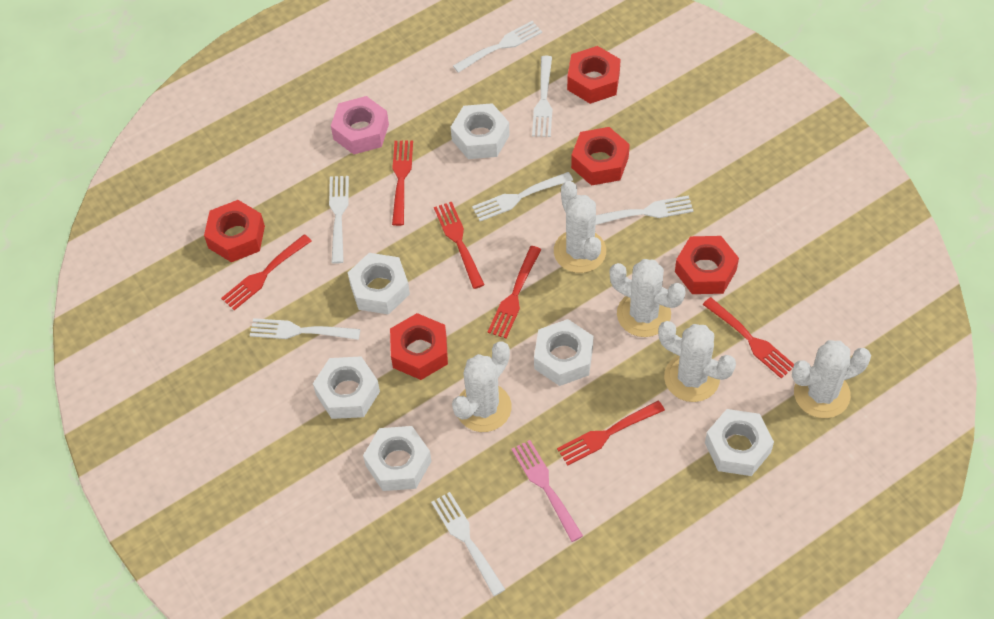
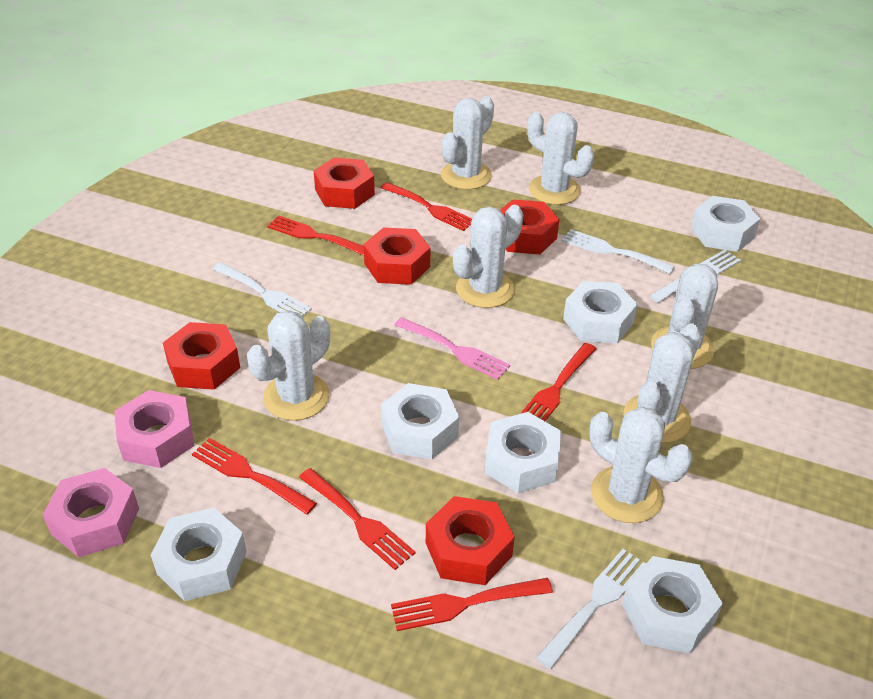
pink nut: 1 -> 2
white cactus: 5 -> 7
white fork: 7 -> 4

